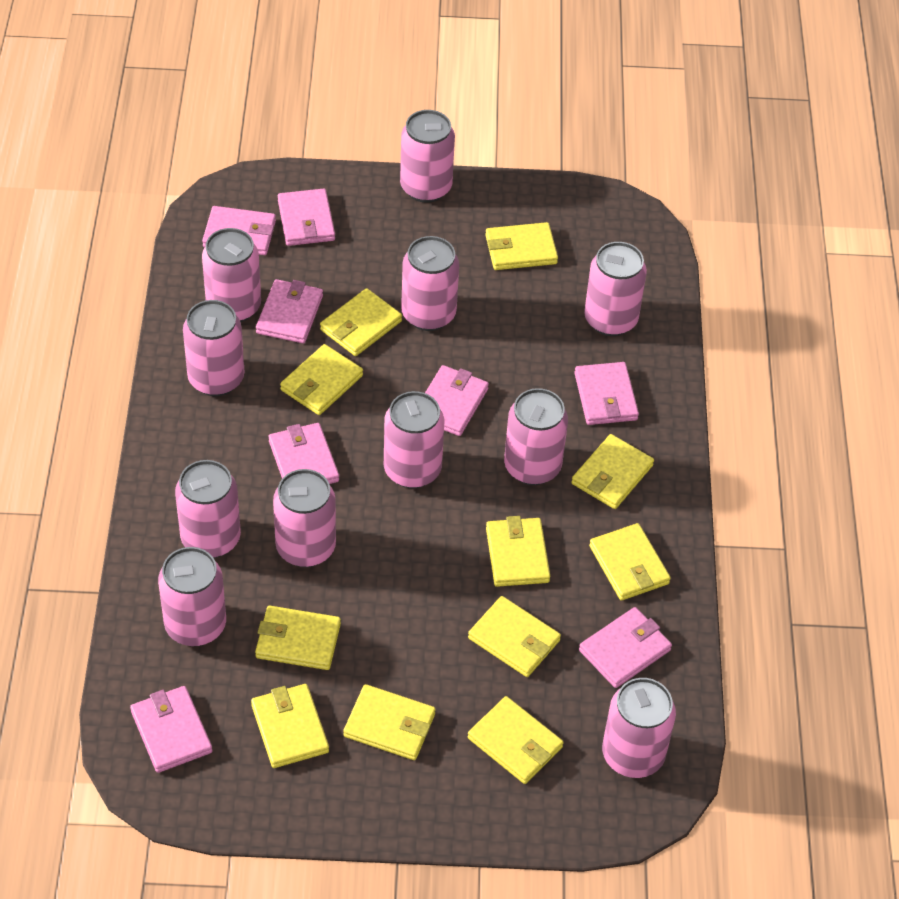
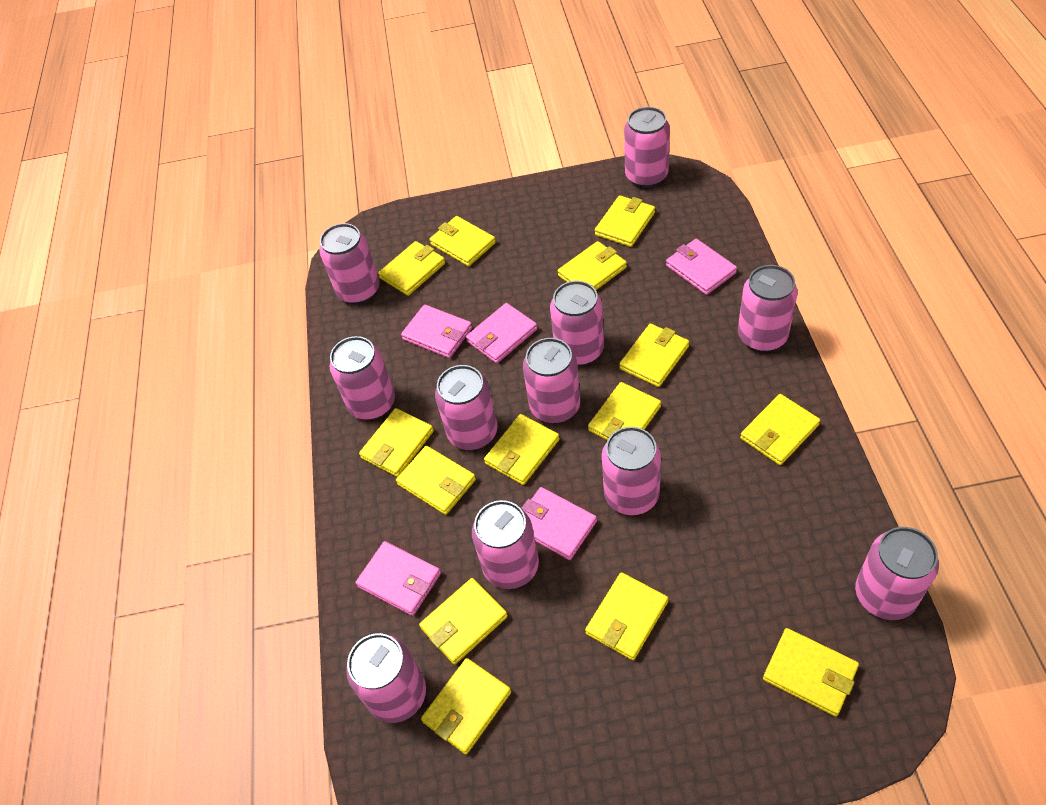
pink wallet: 8 -> 5
yellow wallet: 11 -> 14

